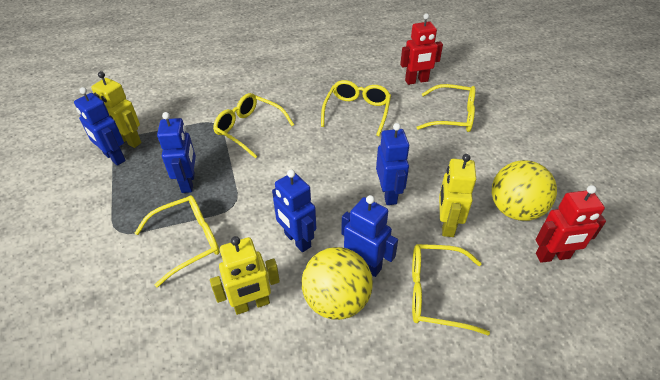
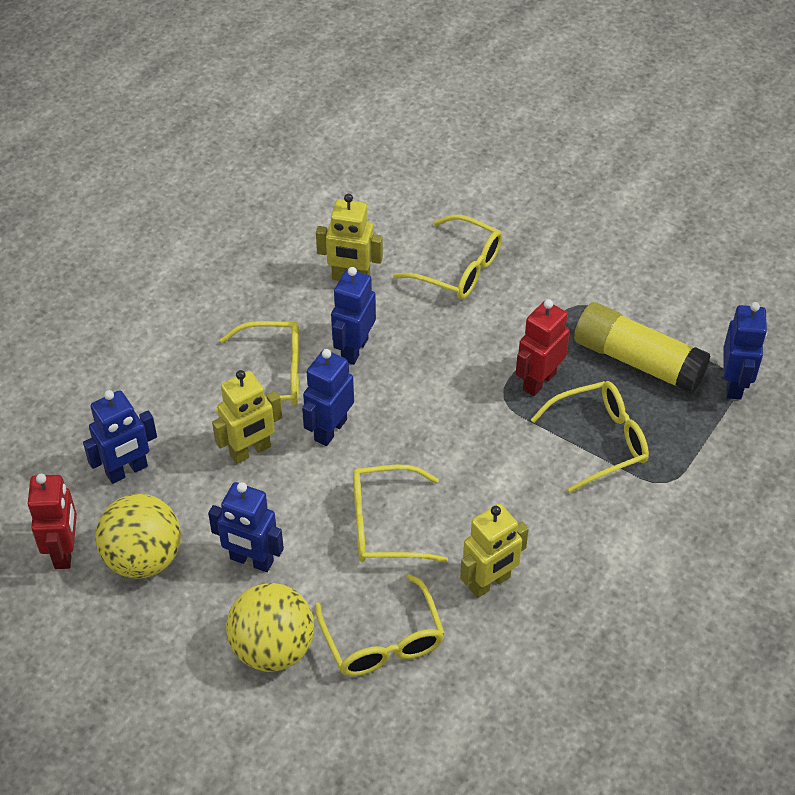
yellow glue stick: 0 -> 1

